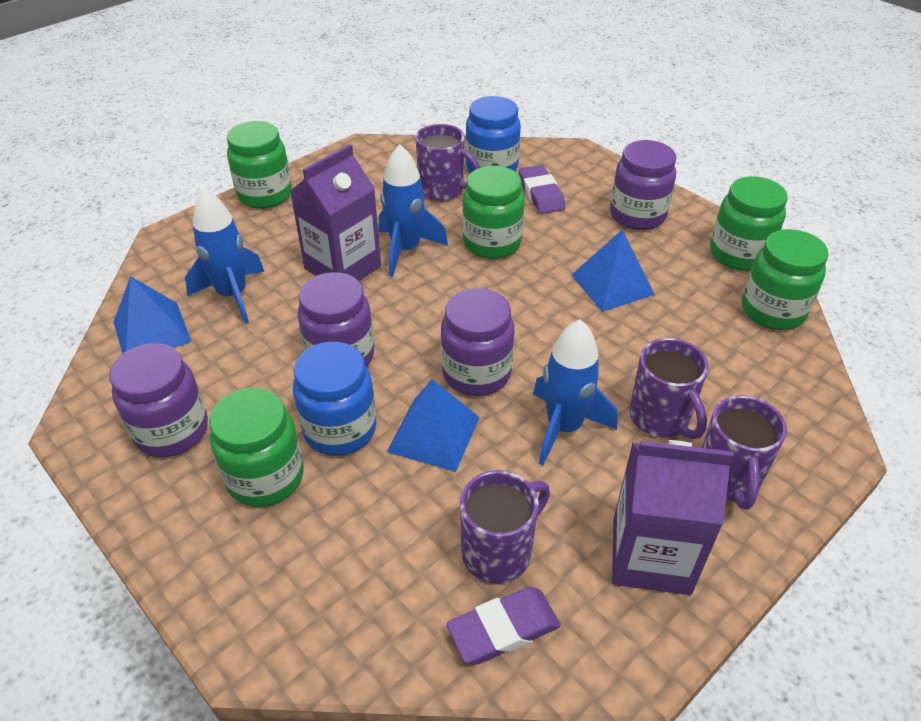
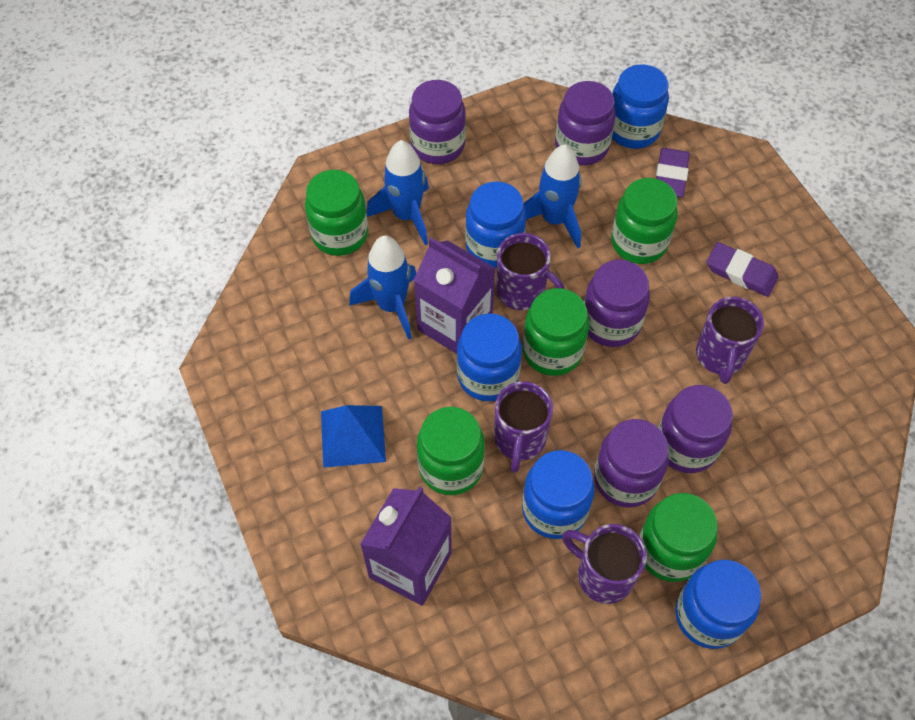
blue jar: 2 -> 5
blue pyramid: 3 -> 1
purple jar: 4 -> 5

